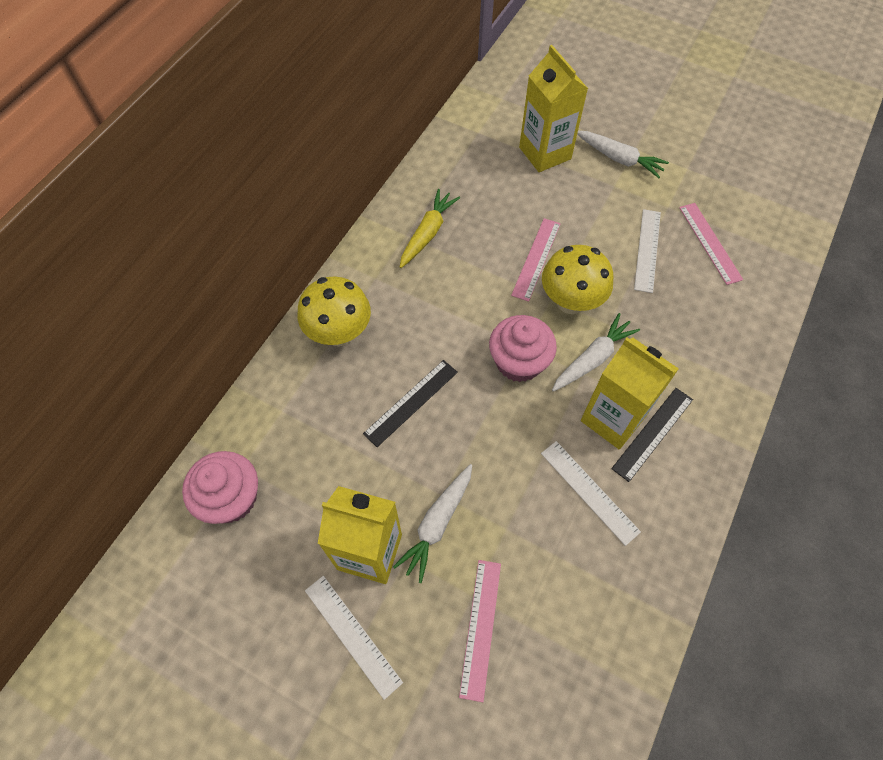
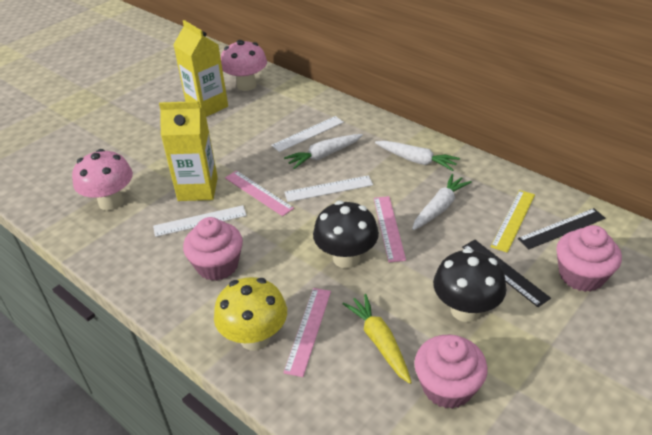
black mushroom: 0 -> 2
pink cupcake: 2 -> 3
pink mushroom: 0 -> 2
yellow carton: 3 -> 2
yellow mushroom: 2 -> 1
yellow ruler: 0 -> 1

